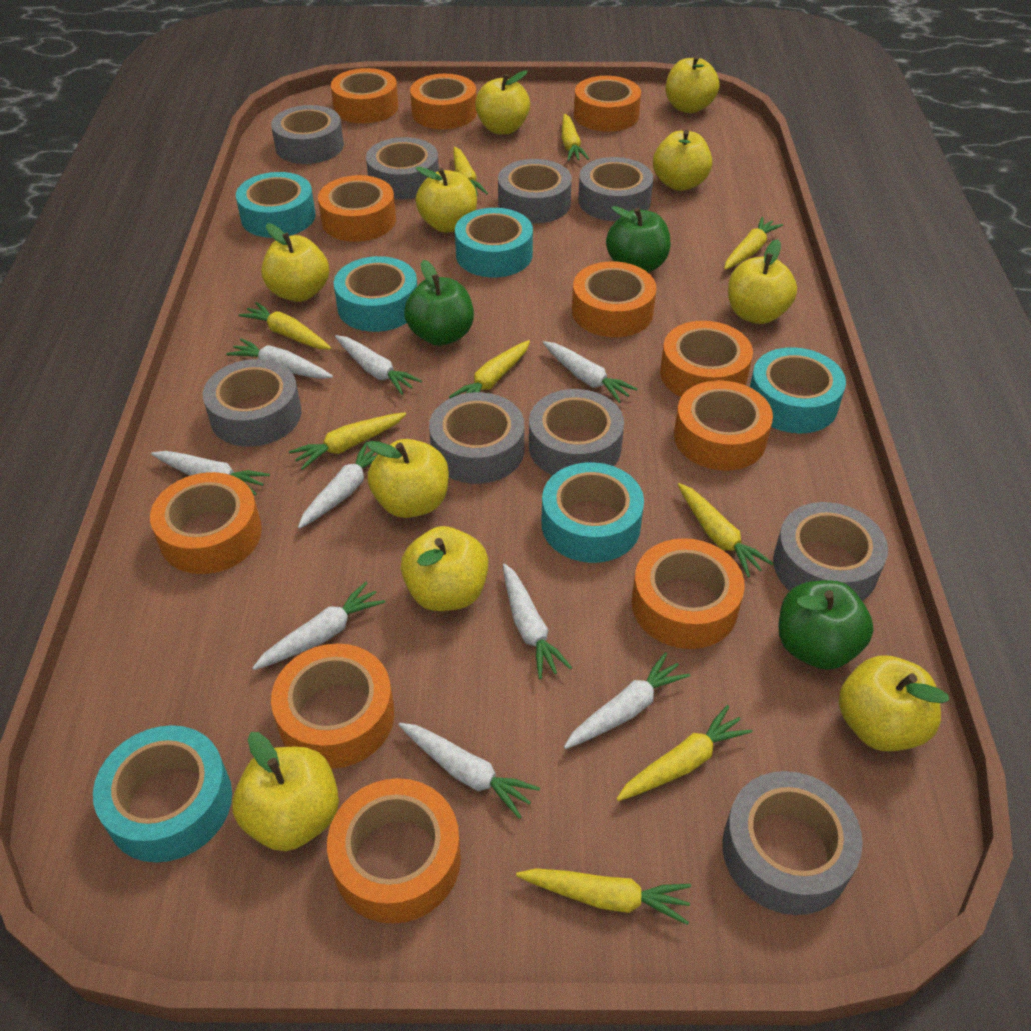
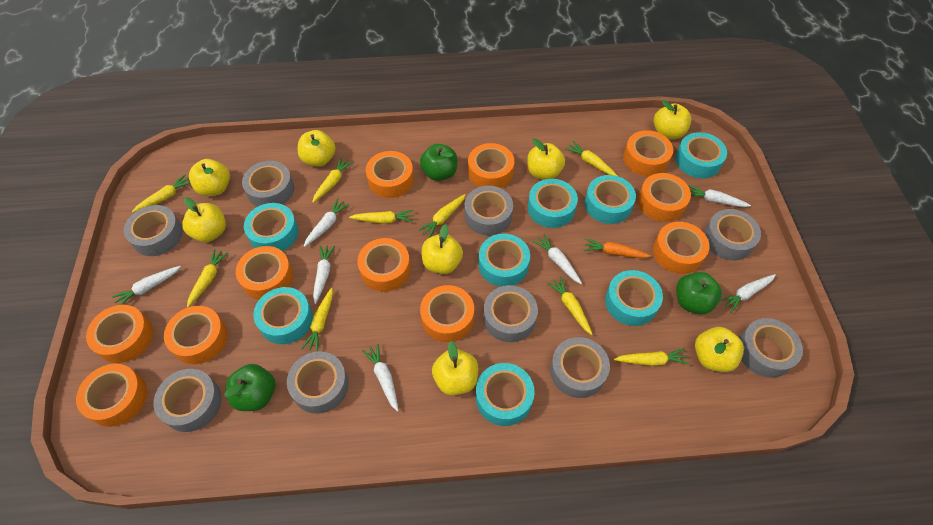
orange carrot: 0 -> 1
turquoise tape: 6 -> 8
white carrot: 9 -> 7
yellow apple: 10 -> 8

